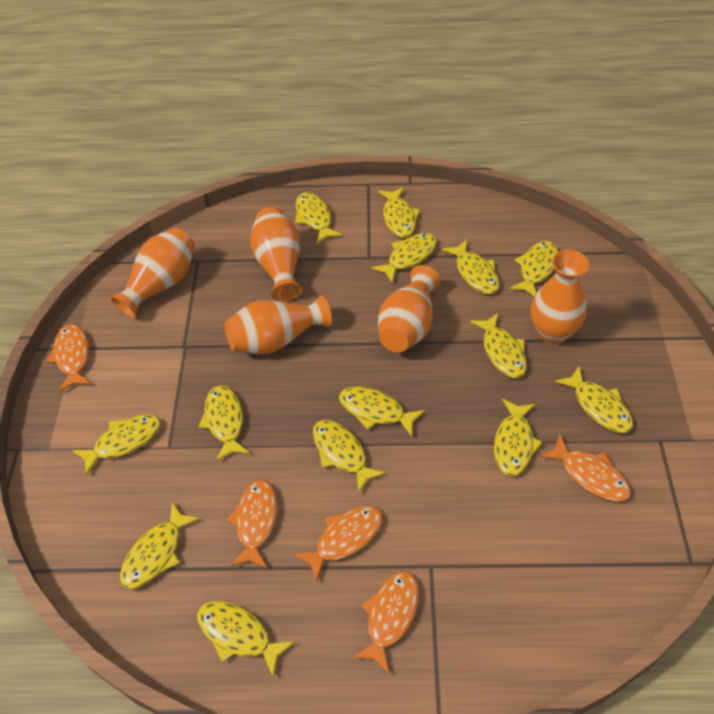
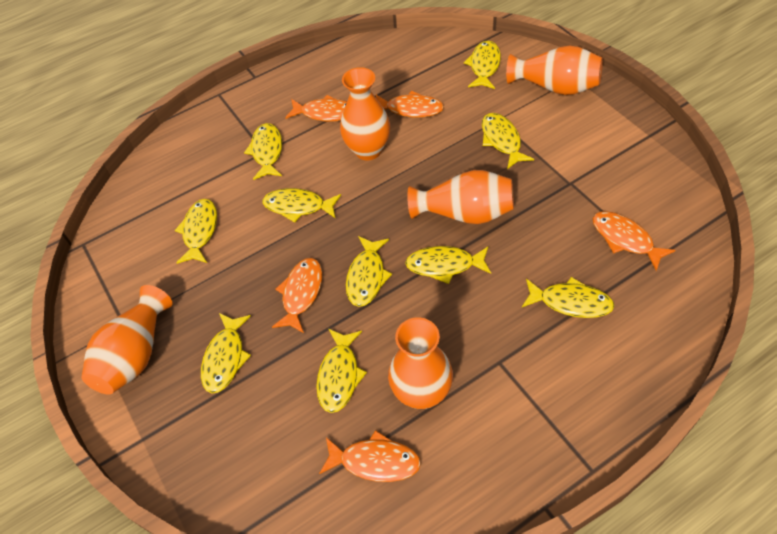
yellow fish: 14 -> 10

